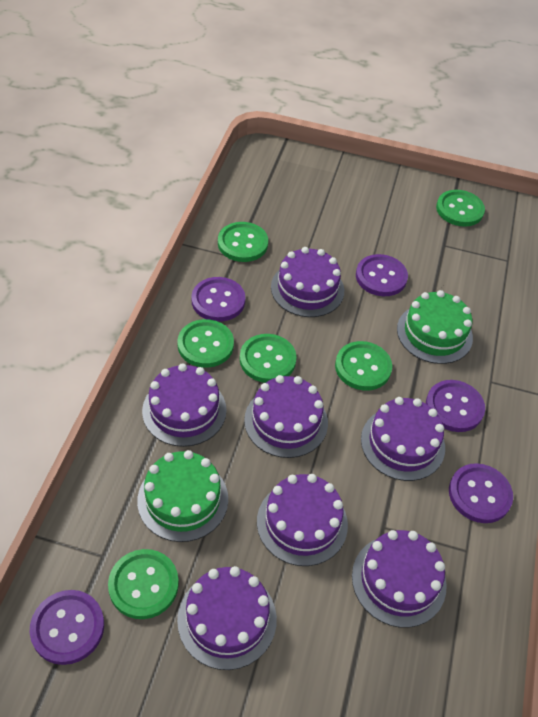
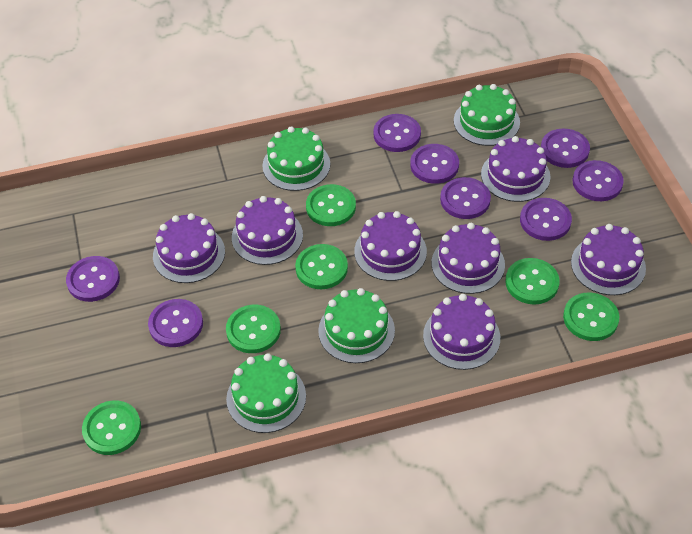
green cake: 2 -> 4
purple button: 5 -> 8

